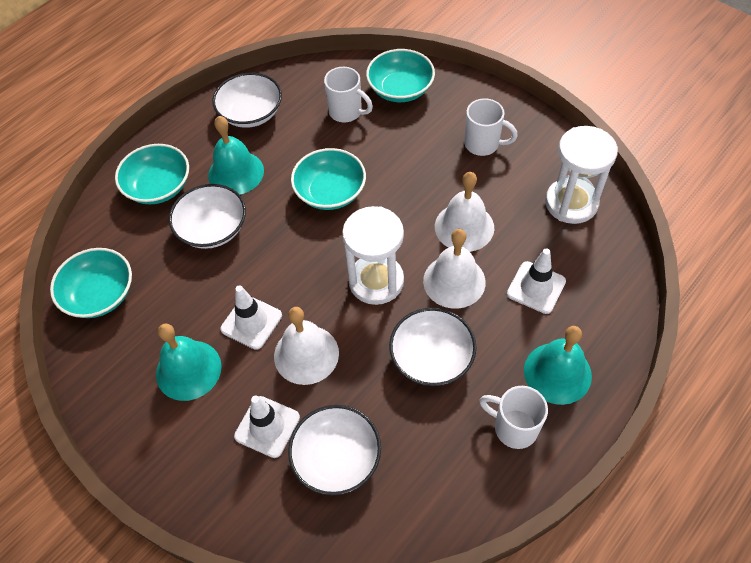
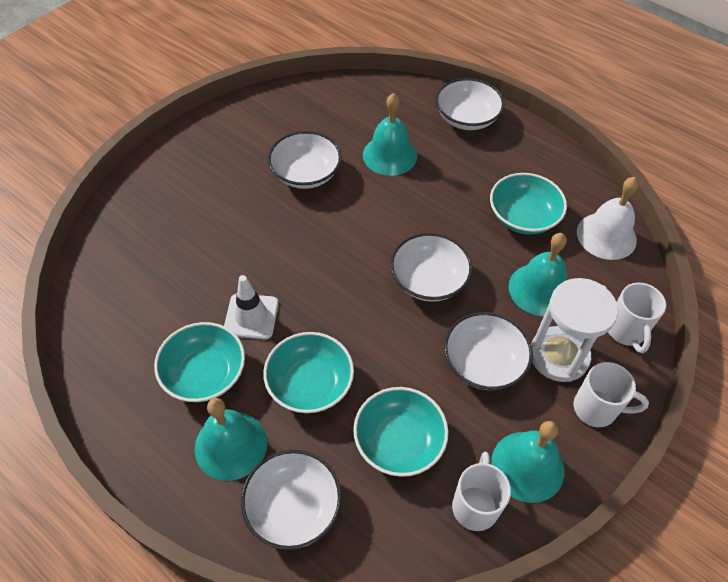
turquoise bell: 3 -> 4
white bell: 3 -> 1
white bowl: 4 -> 5
white hourglass: 2 -> 1
white traffic cone: 3 -> 1

